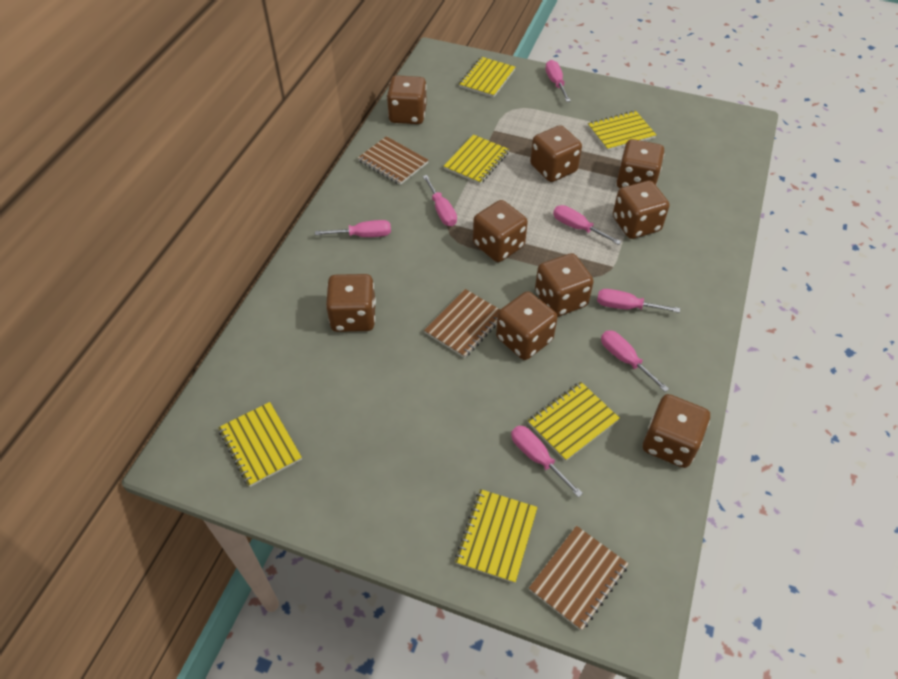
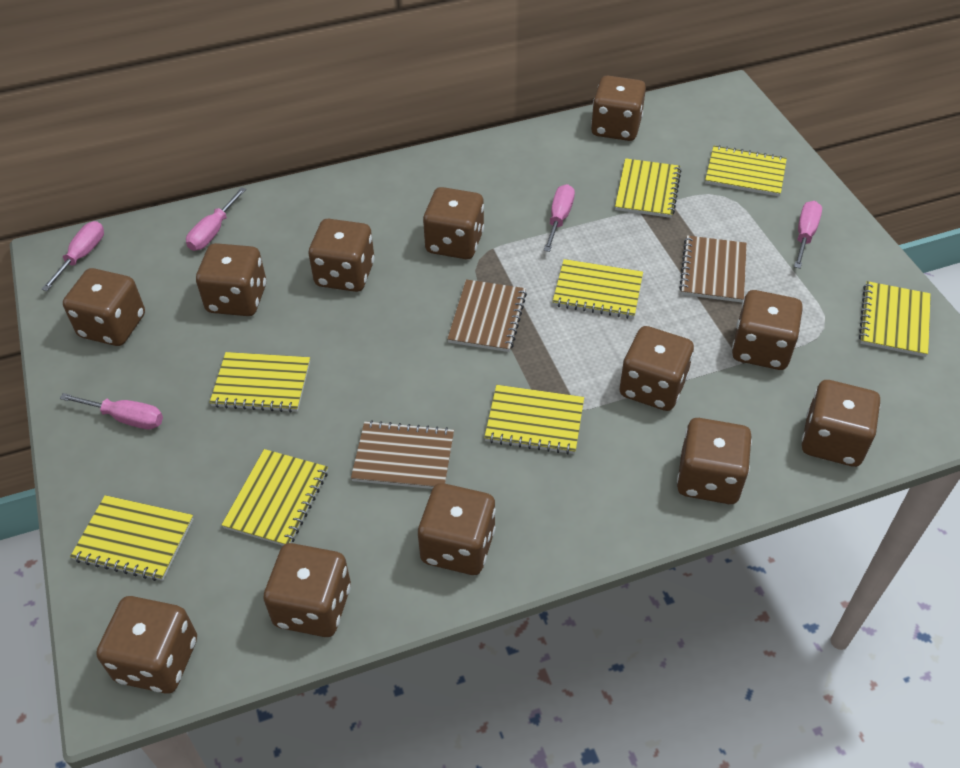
brown dice: 9 -> 12
pink screwdriver: 7 -> 5
yellow notebook: 6 -> 8

